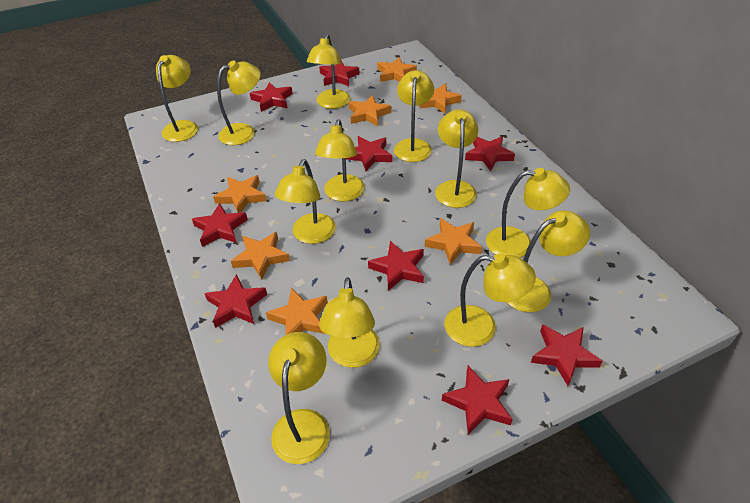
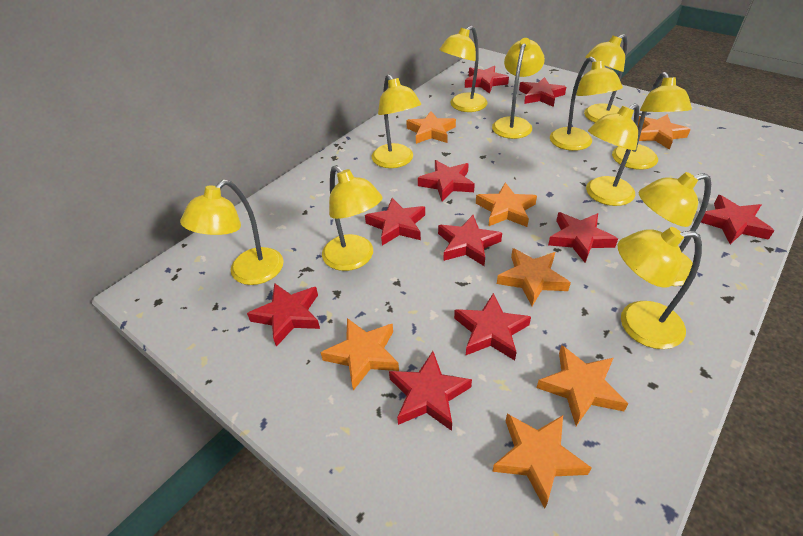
red star: 9 -> 10
yellow lamp: 12 -> 11

